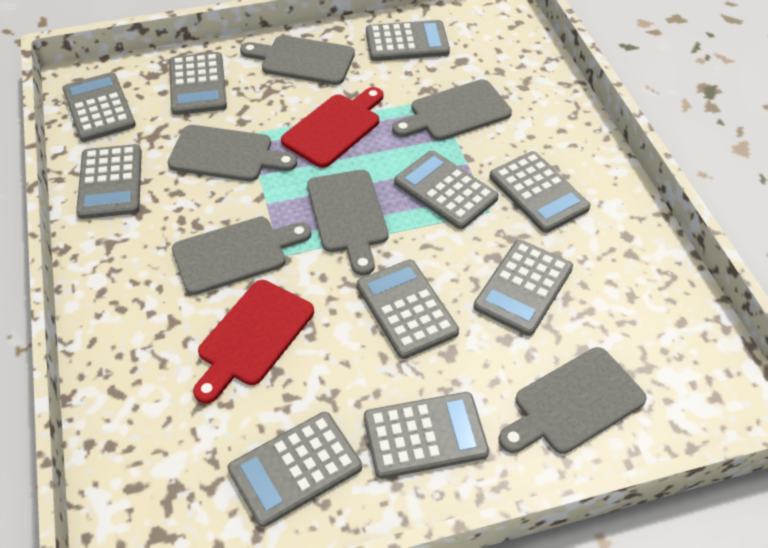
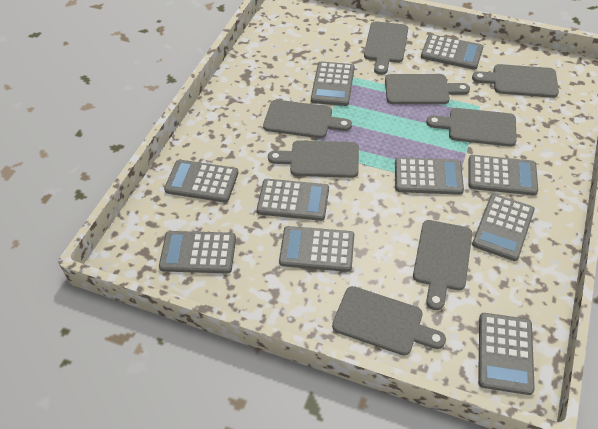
grey cutting board: 6 -> 8
red cutting board: 2 -> 0

